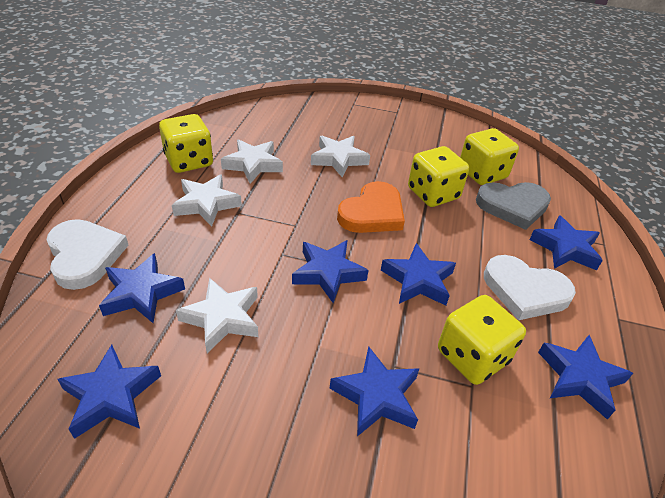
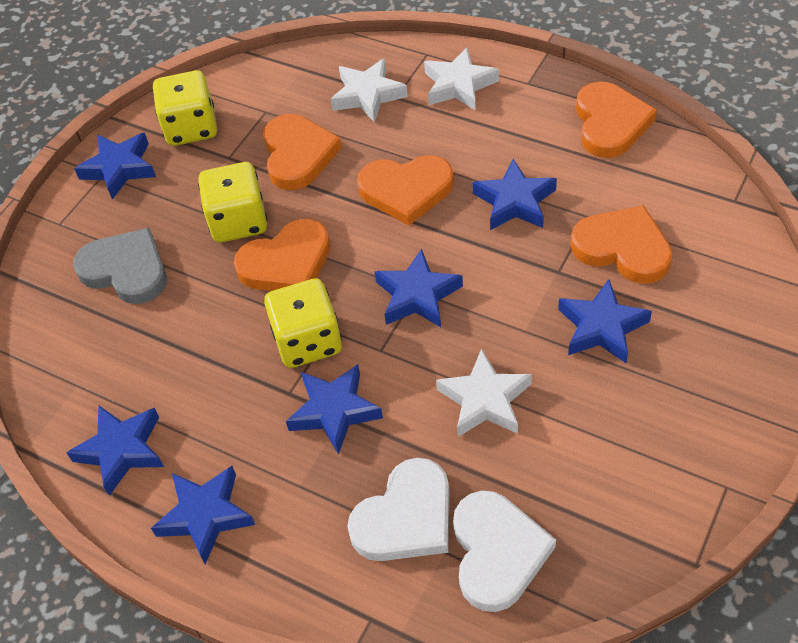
orange heart: 1 -> 5
white star: 4 -> 3
yellow dice: 4 -> 3

